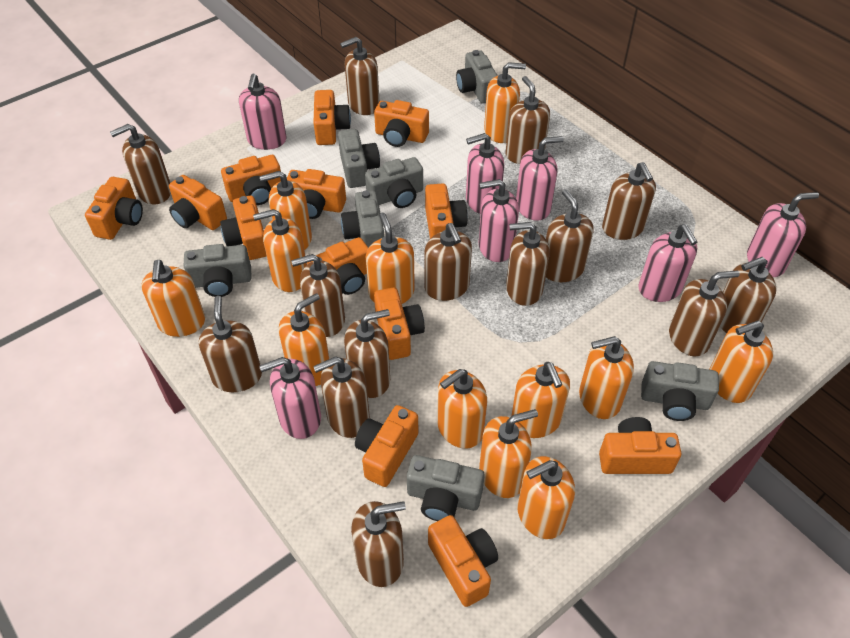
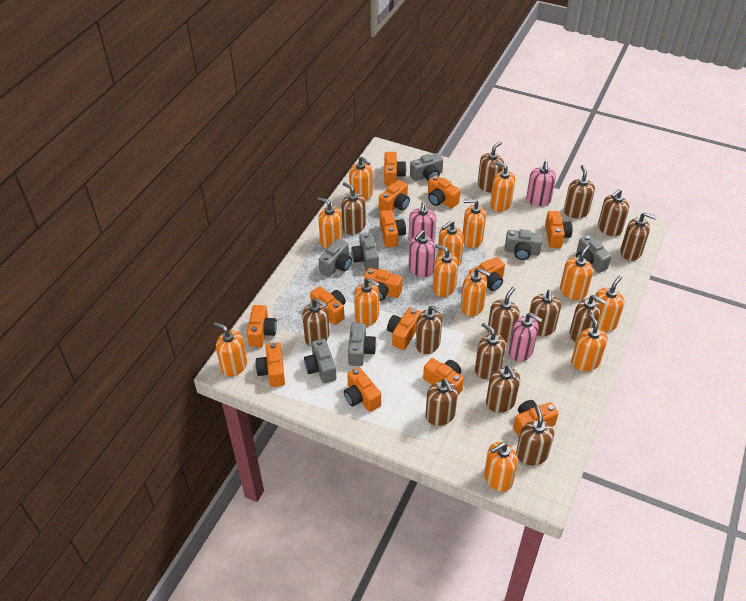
orange camera: 13 -> 14
orange soap dispenser: 12 -> 13
pink soap dispenser: 7 -> 4

